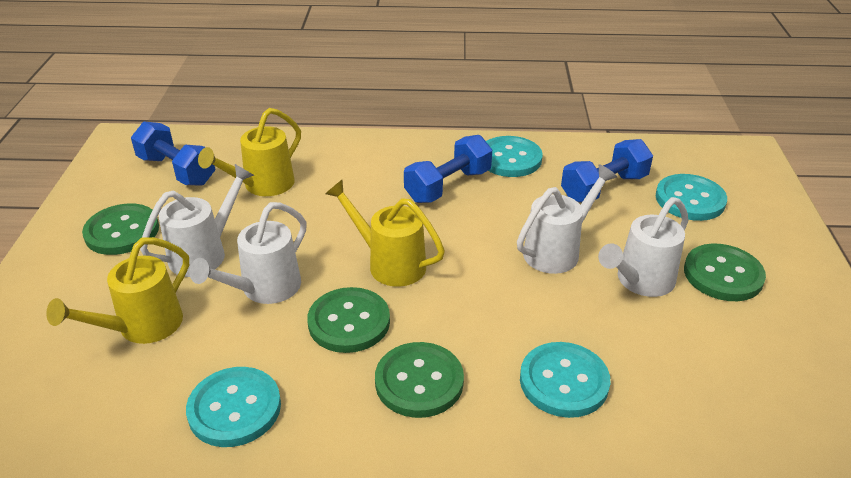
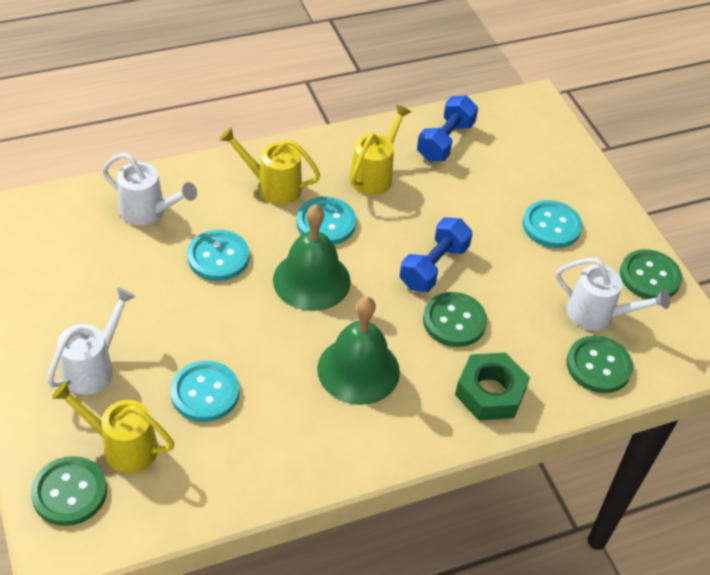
blue dumbbell: 3 -> 2
green bell: 0 -> 2
green nut: 0 -> 1
white watering can: 4 -> 3

